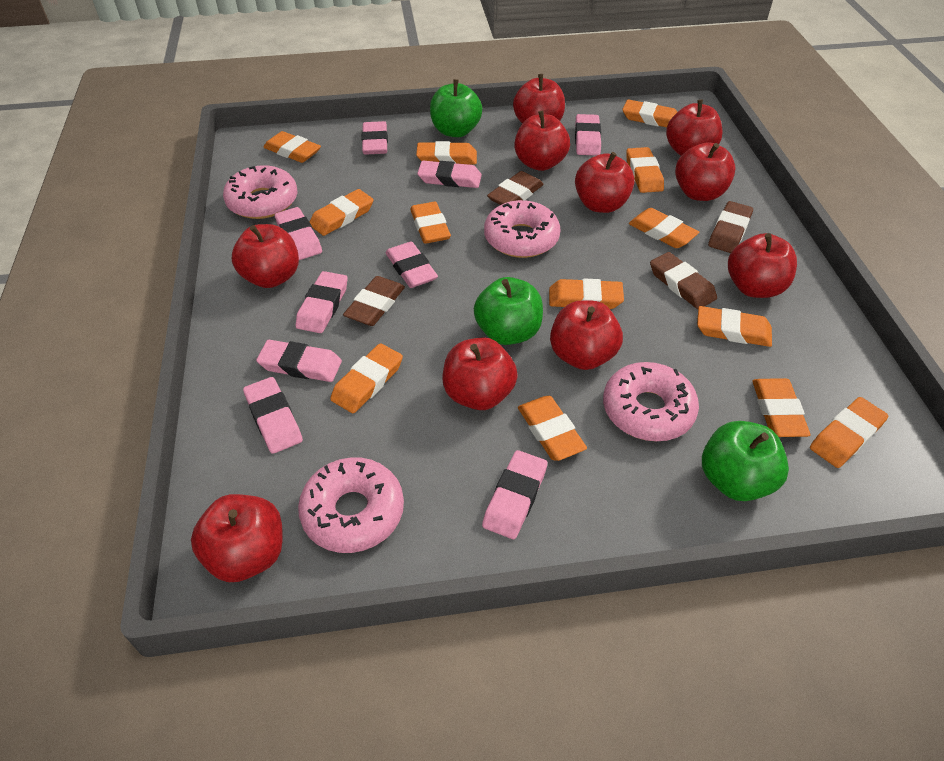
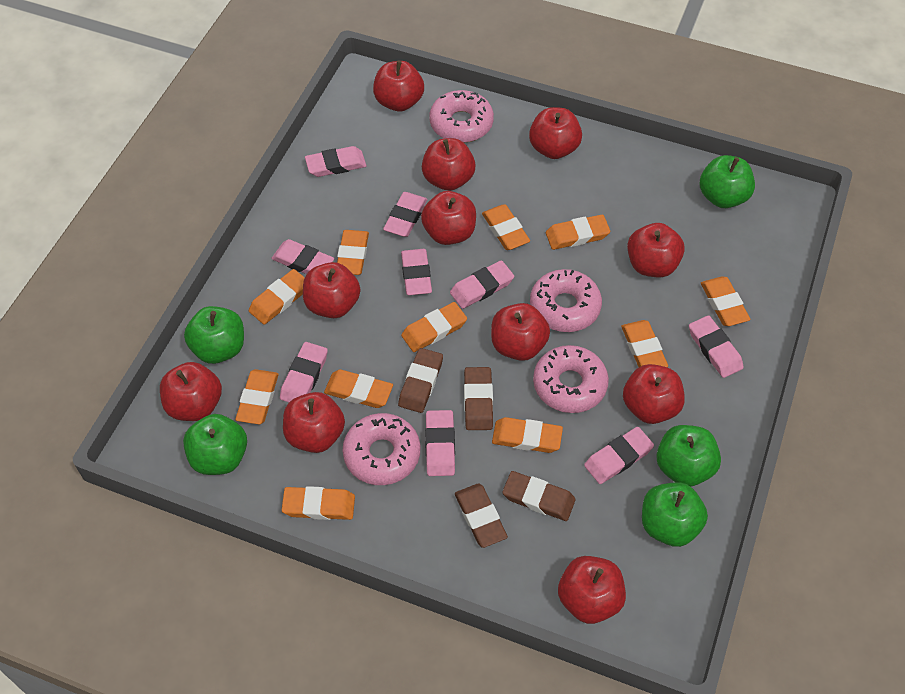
green apple: 3 -> 5
orange eraser: 13 -> 11
red apple: 10 -> 11

